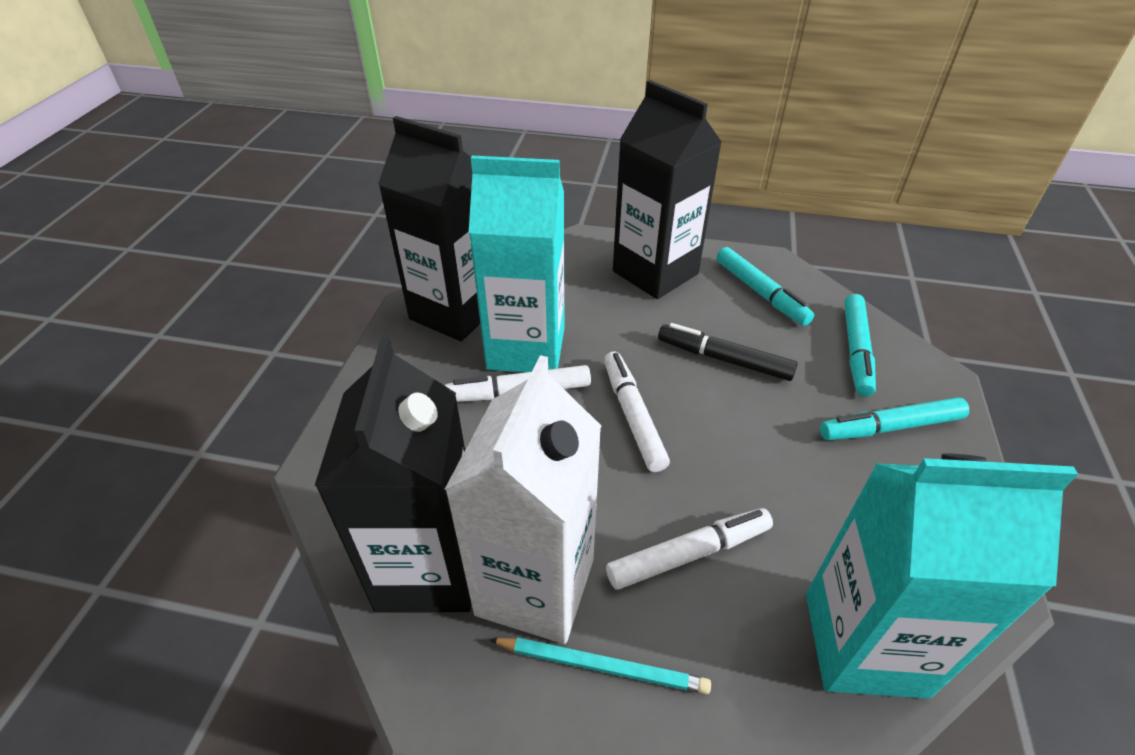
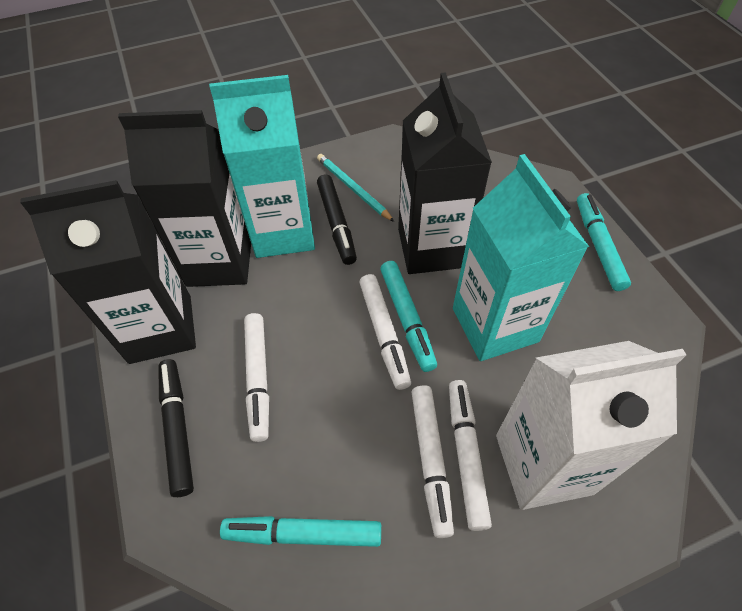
black marker: 1 -> 2
white marker: 3 -> 4

